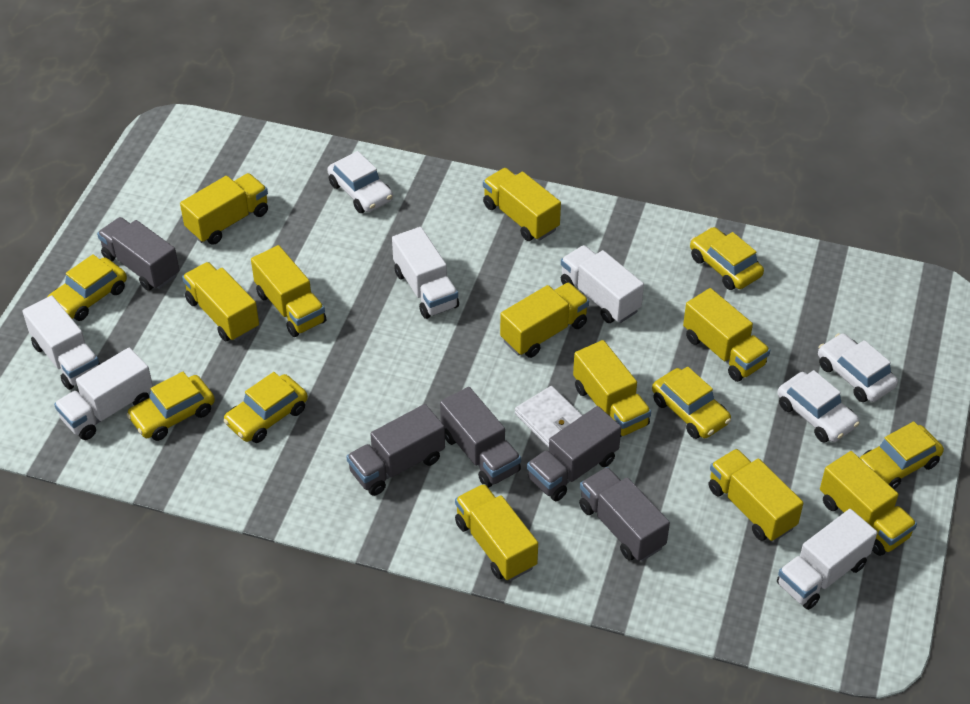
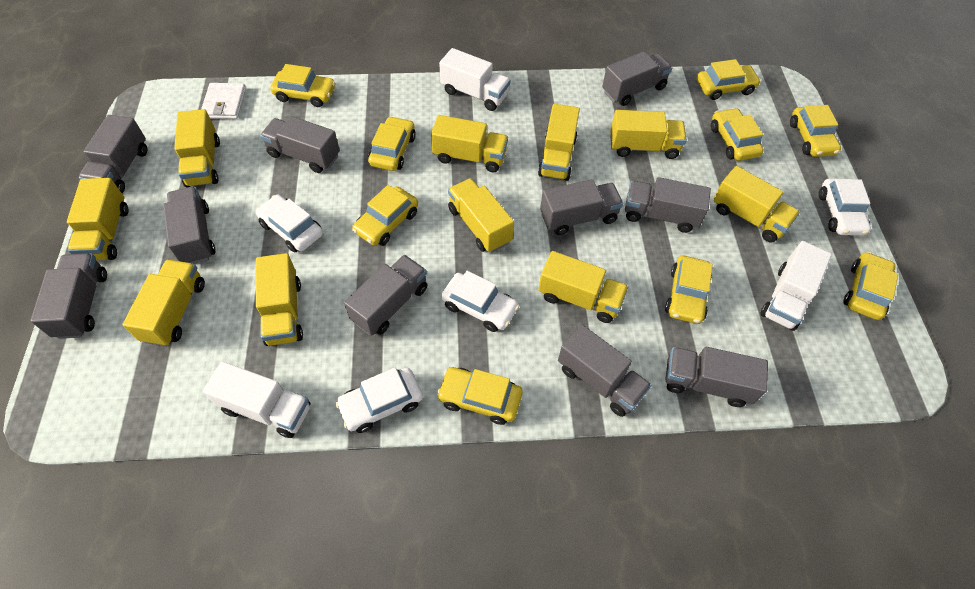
grey truck: 5 -> 10
white car: 3 -> 4
white truck: 5 -> 3
yellow car: 6 -> 9

